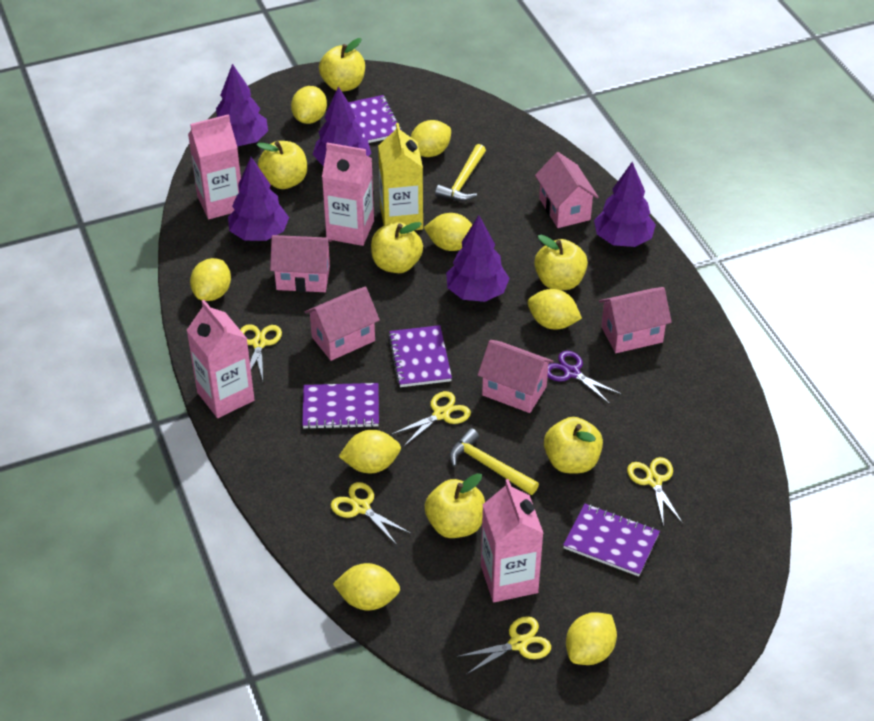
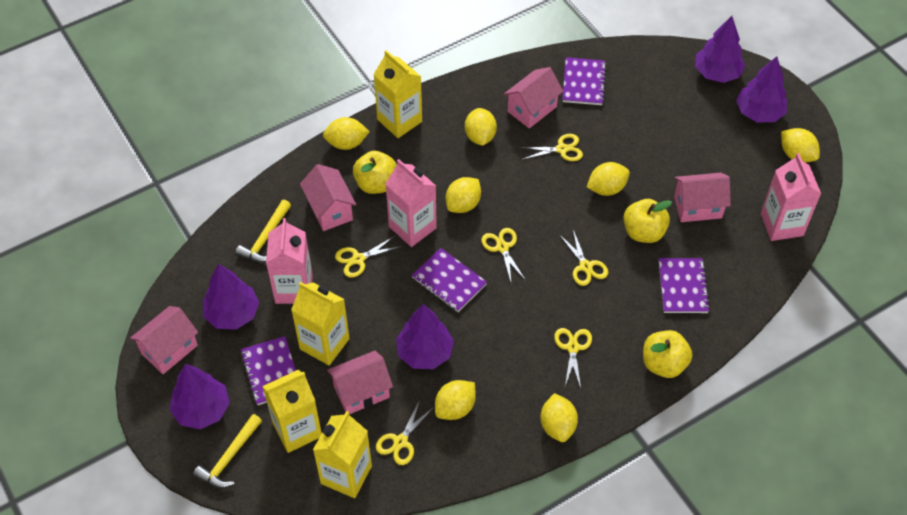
pink carton: 4 -> 3
purple scissors: 1 -> 0
yellow apple: 6 -> 3
yellow carton: 1 -> 4
yellow lemon: 8 -> 7
yellow scissors: 5 -> 6

